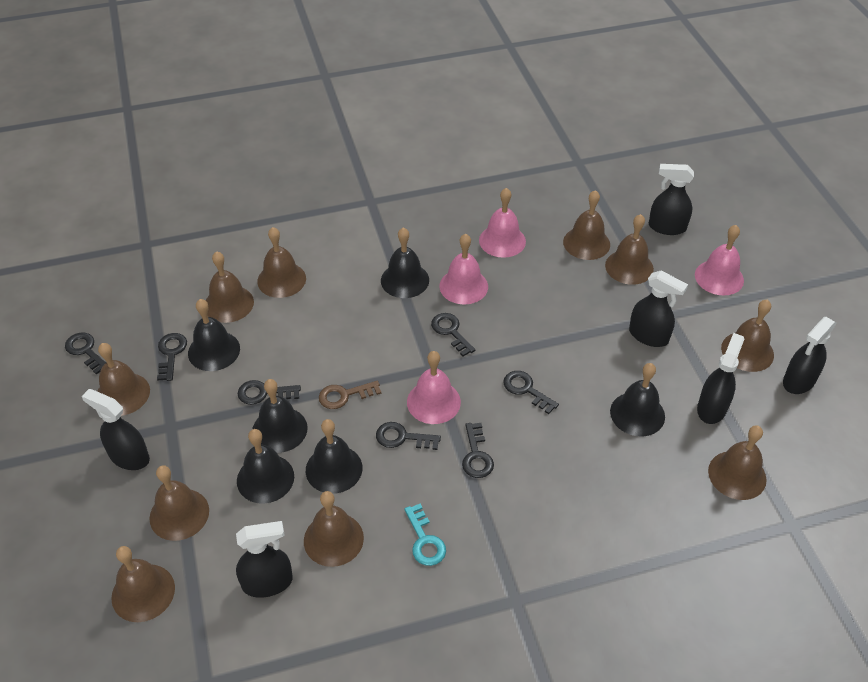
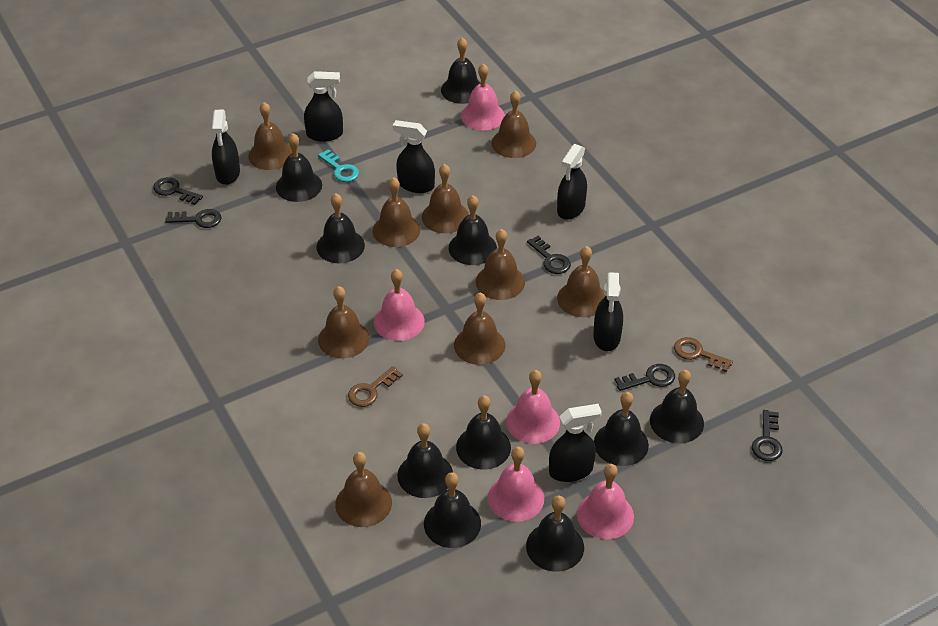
black bell: 6 -> 10
black key: 7 -> 5
brown bell: 10 -> 9
brown key: 1 -> 2
pink bell: 4 -> 5

